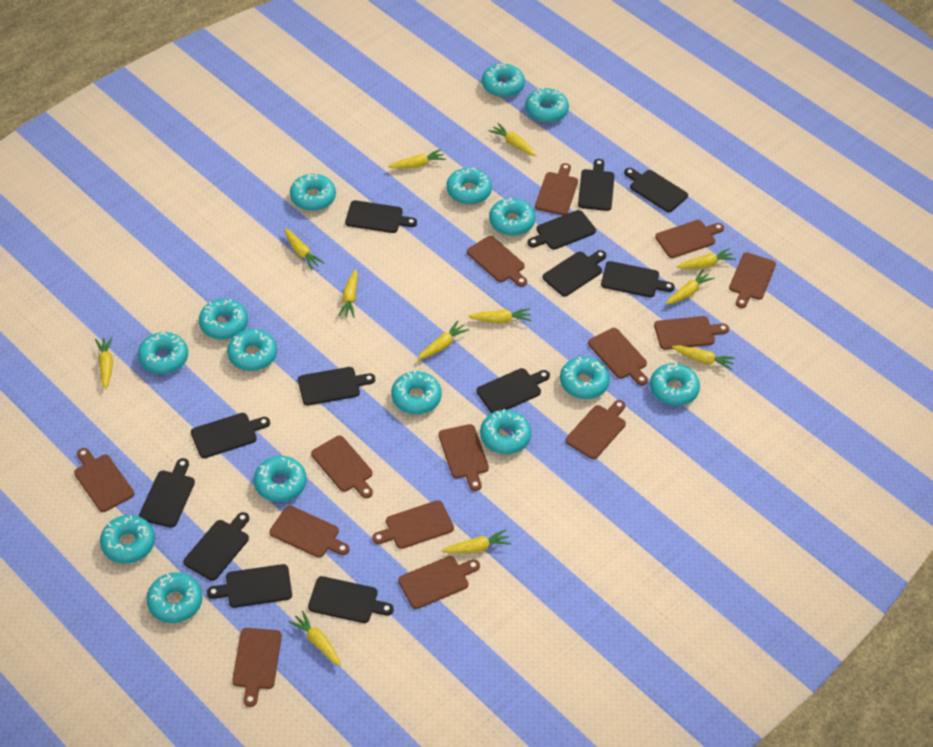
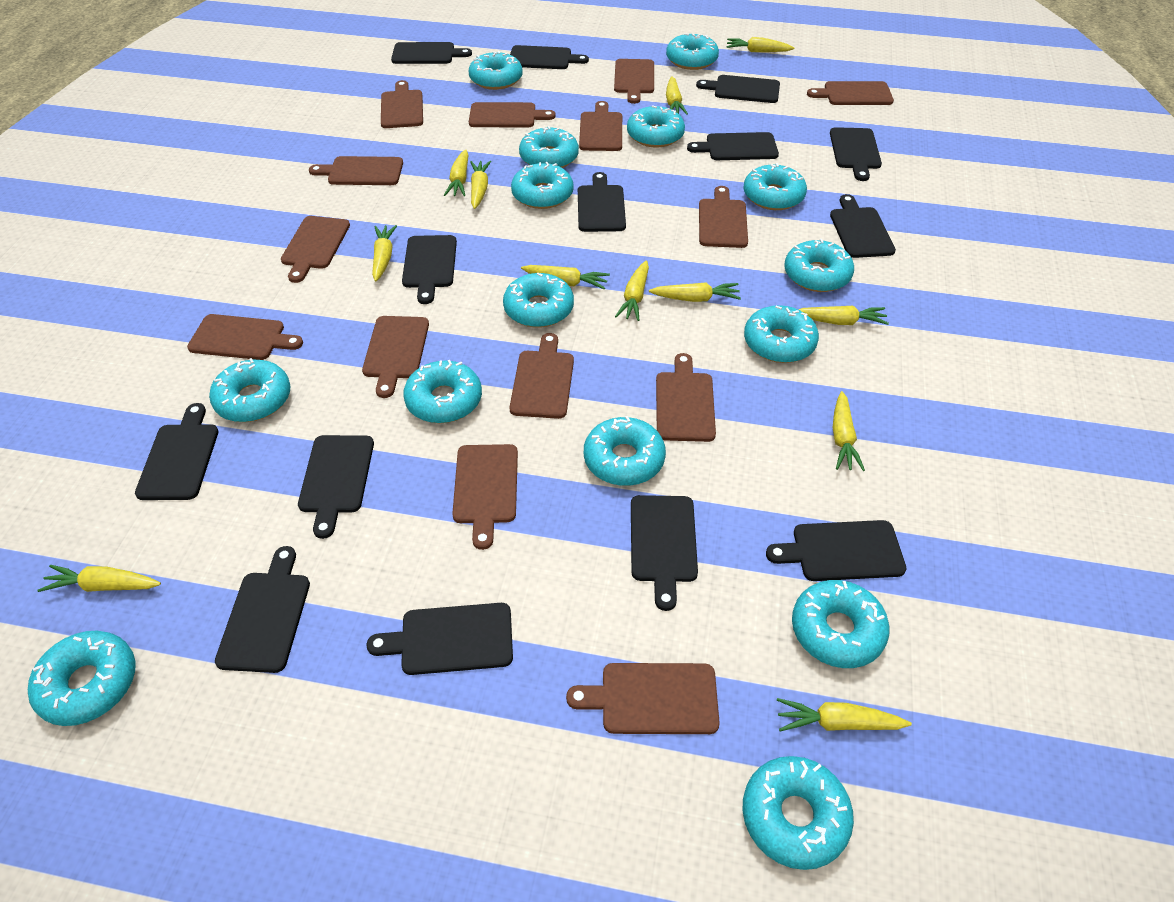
black cutting board: 13 -> 14

